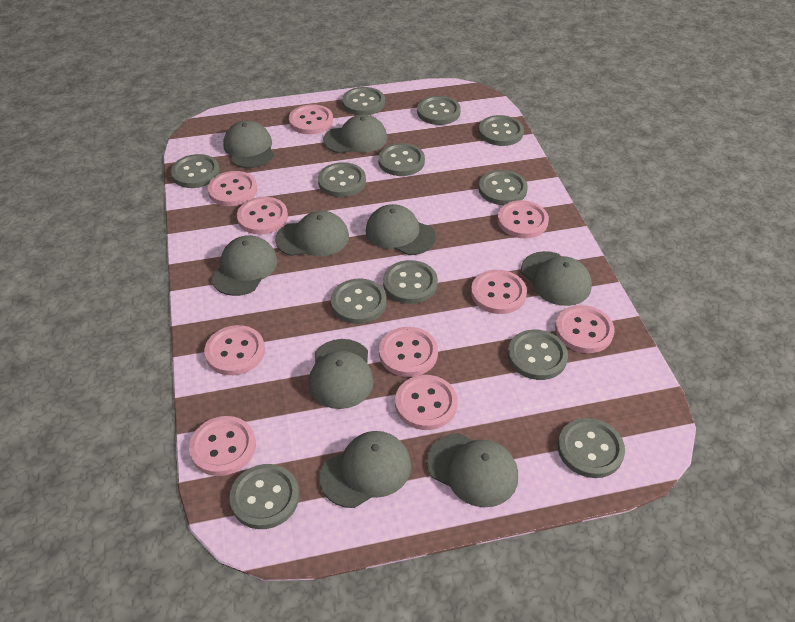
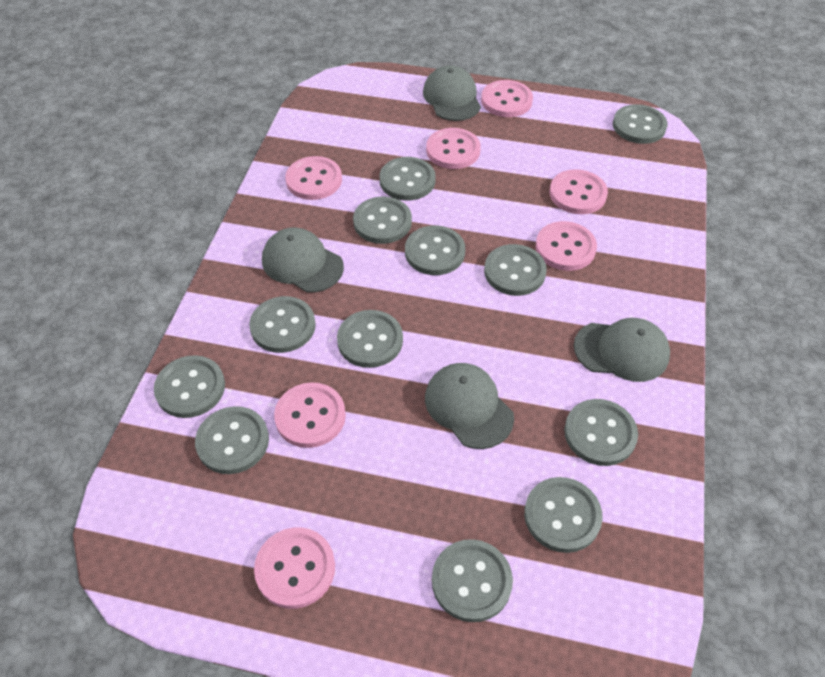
grey cap: 9 -> 4
pink button: 10 -> 7

